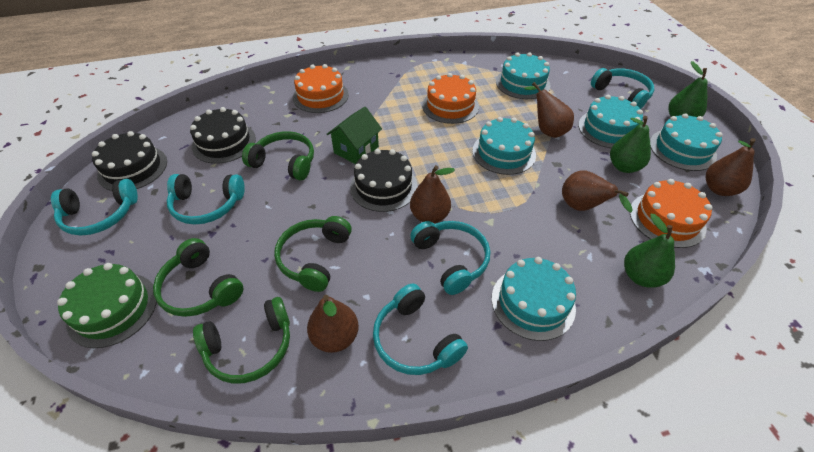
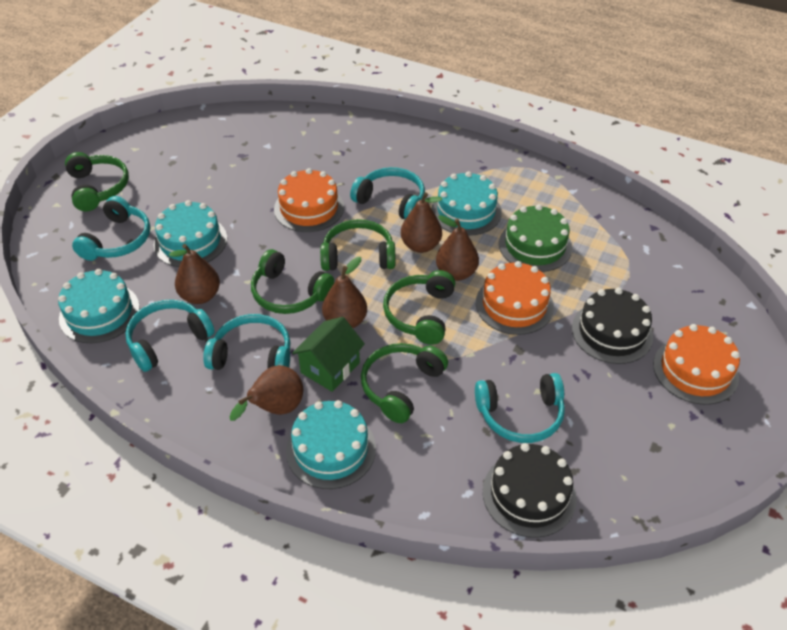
black cake: 3 -> 2
green headphones: 4 -> 5
green pear: 3 -> 0
turquoise cake: 5 -> 4

